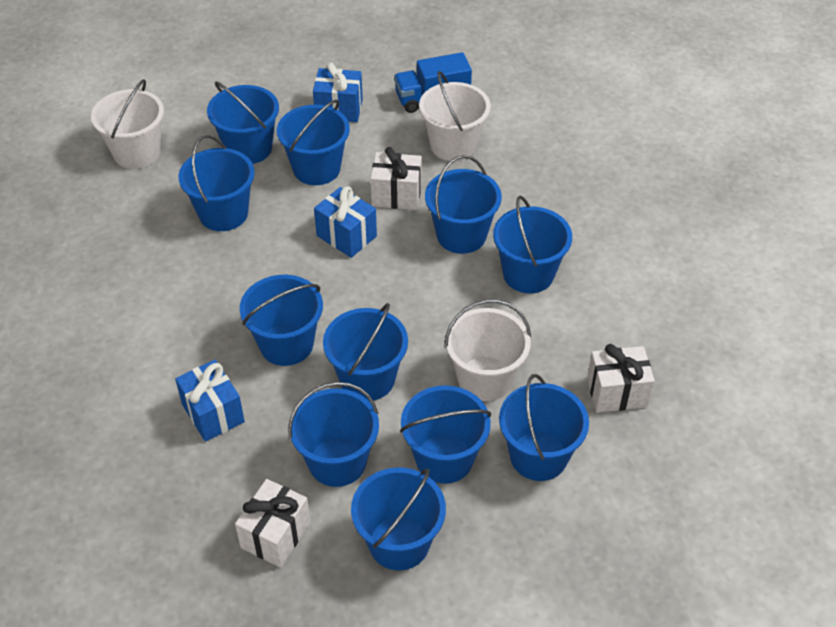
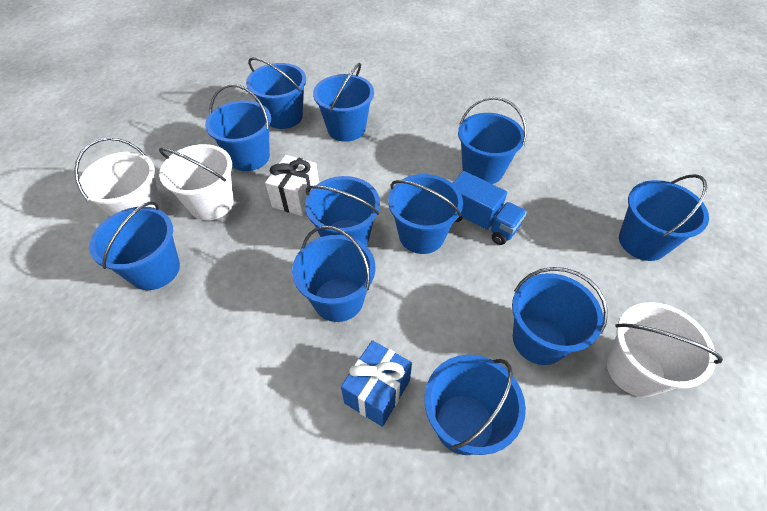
blue gift: 3 -> 1
white gift: 3 -> 1

